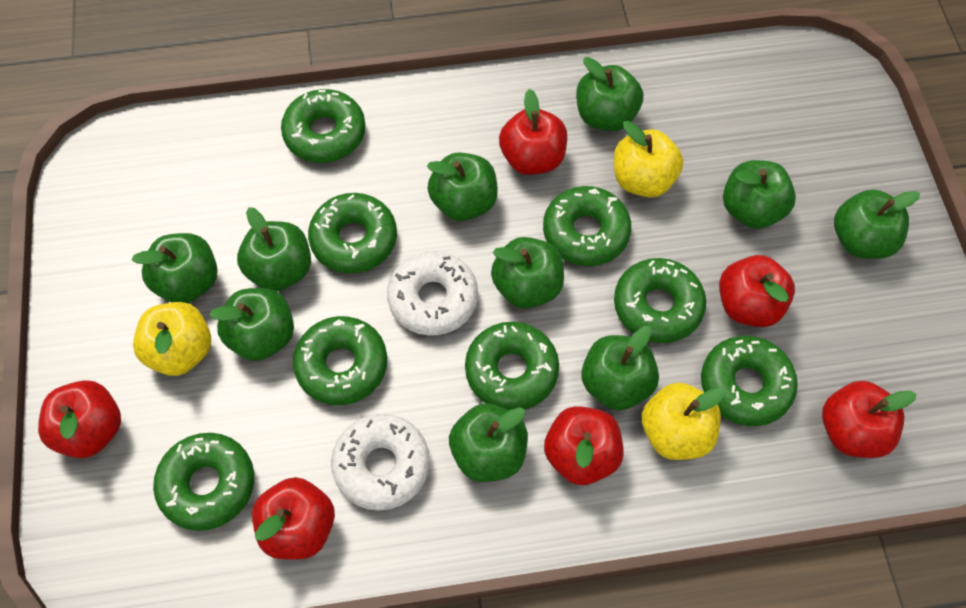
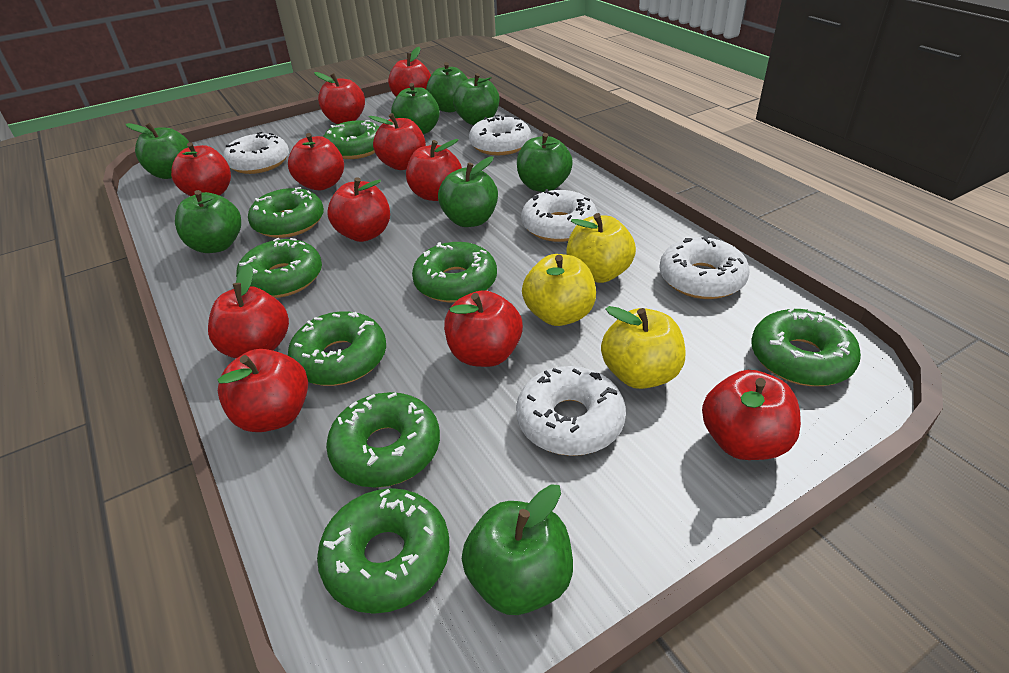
green apple: 10 -> 8
red apple: 6 -> 11
white donut: 2 -> 5

